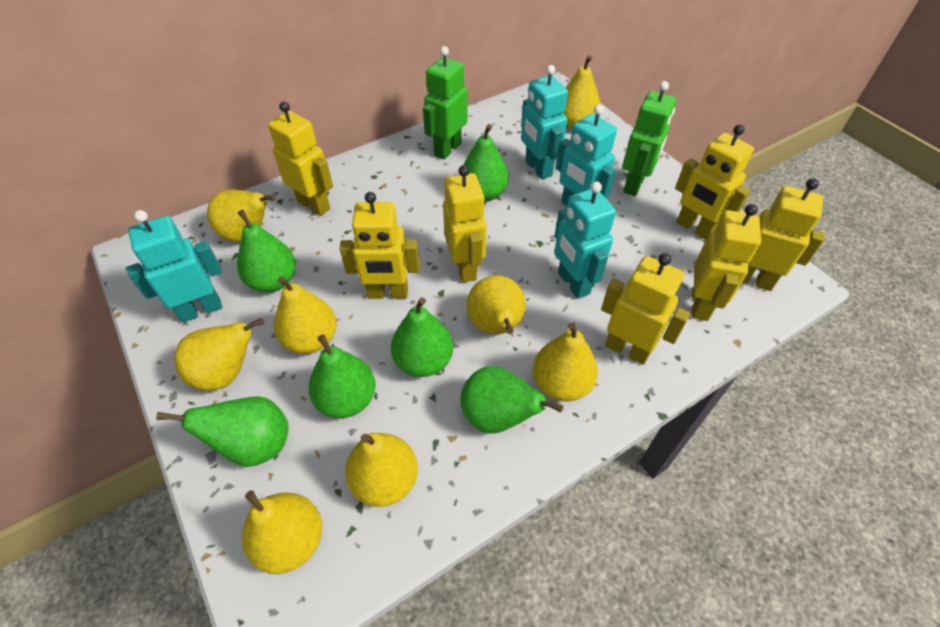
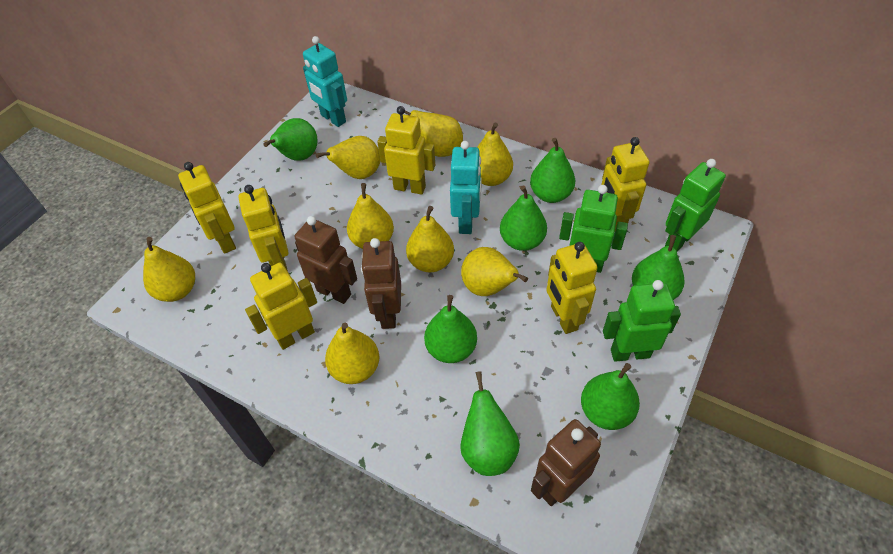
brown robot: 0 -> 3
green pear: 6 -> 7
green robot: 2 -> 3
turquoise robot: 4 -> 2
yellow robot: 7 -> 6

